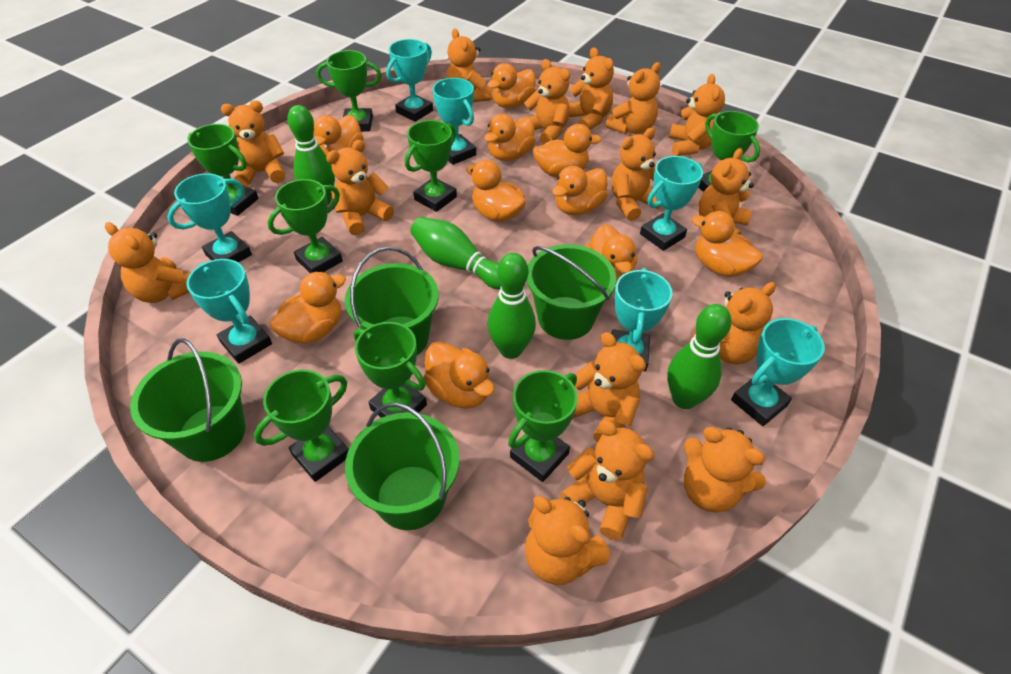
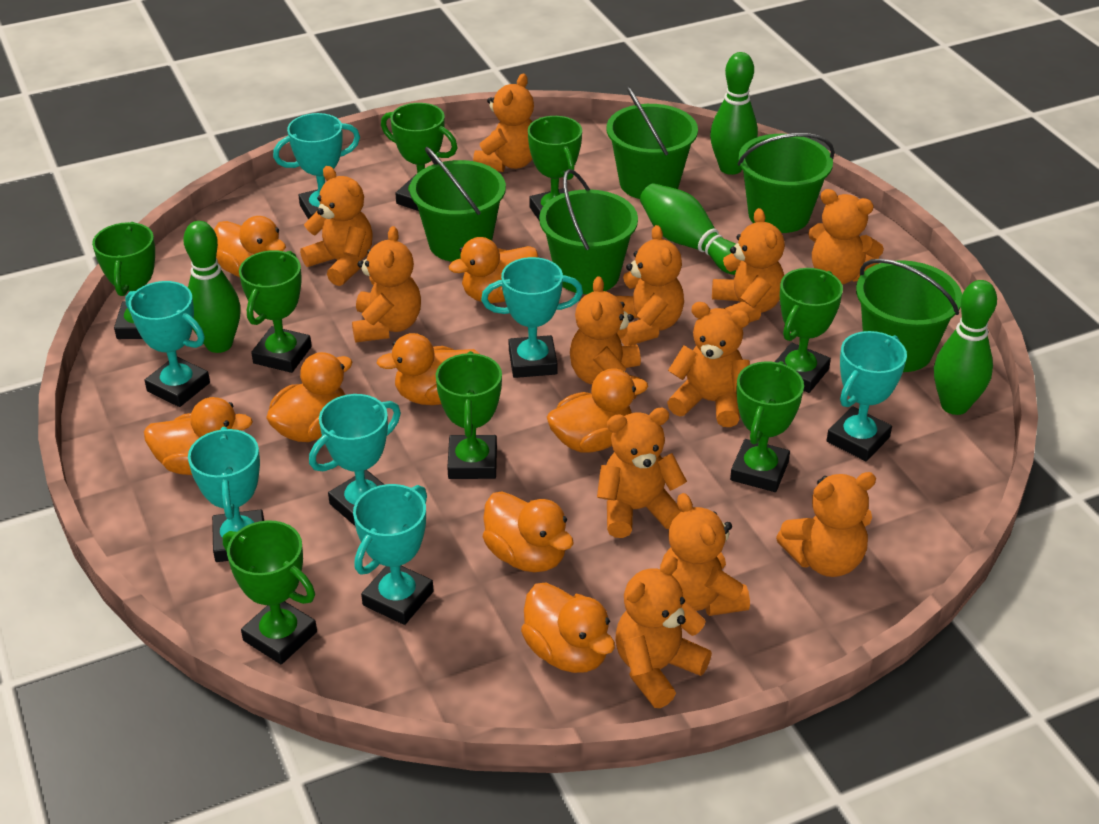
green bucket: 4 -> 5
orange duck: 10 -> 8
orange teddy bear: 15 -> 12

